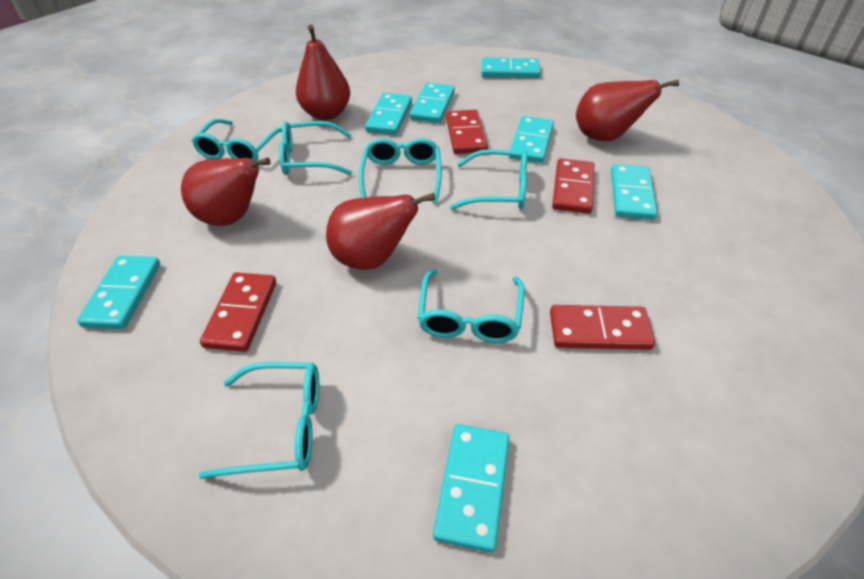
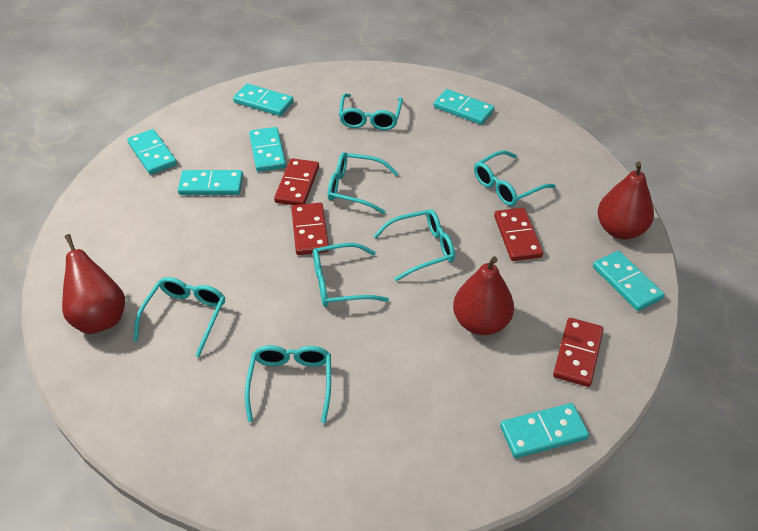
red pear: 4 -> 3
turquoise glasses: 6 -> 7

